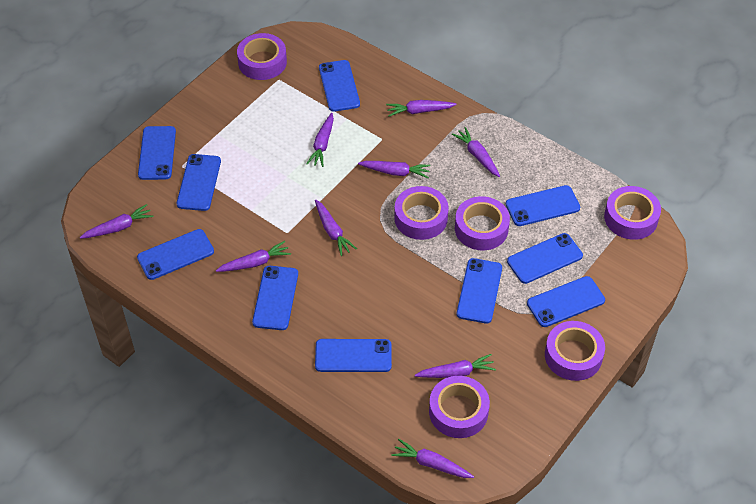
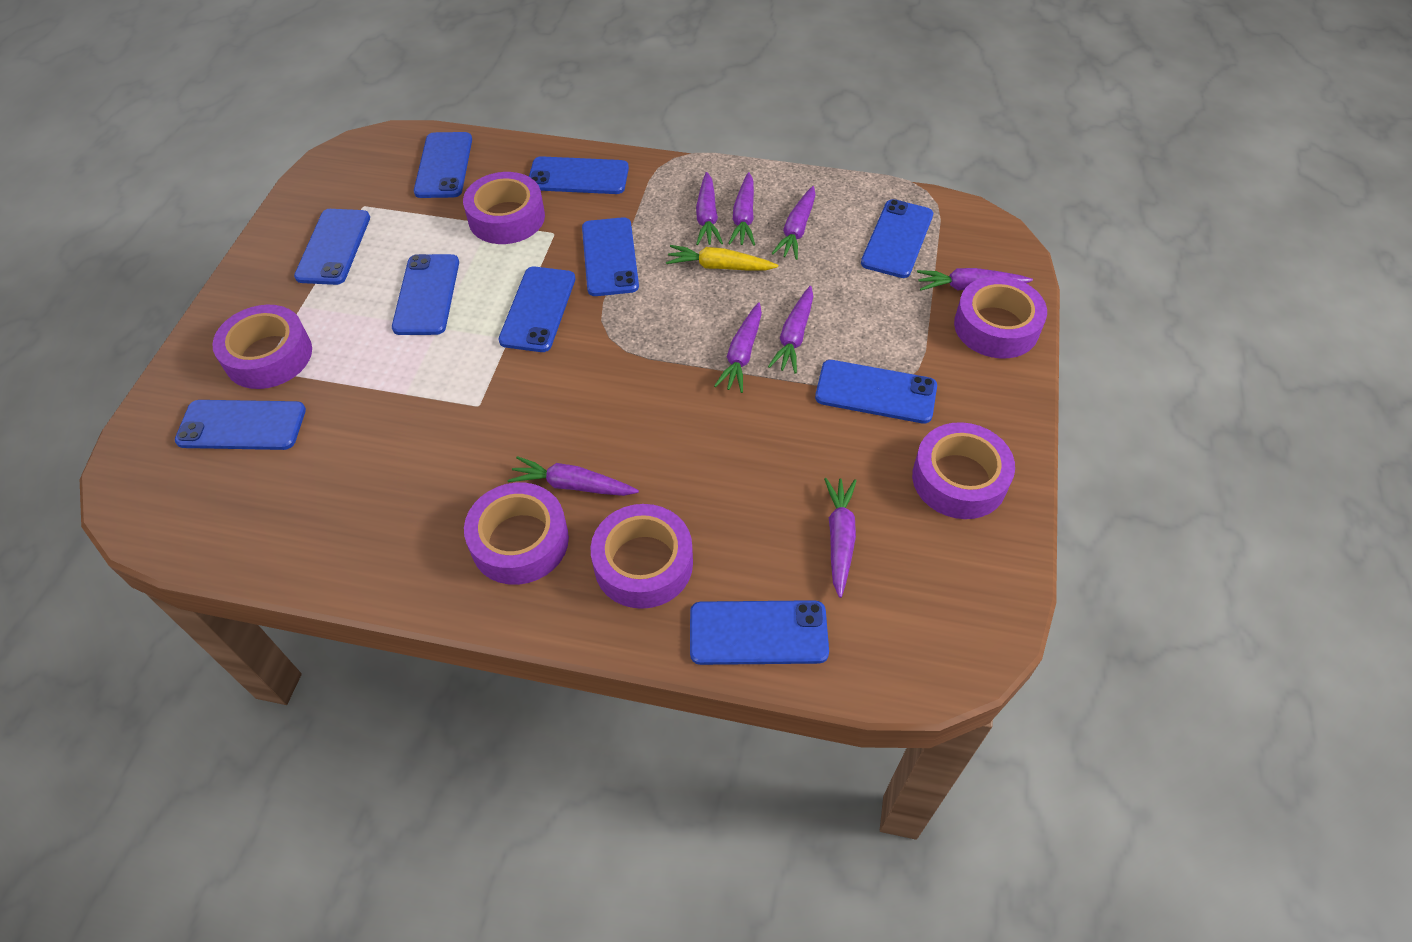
purple carrot: 9 -> 8
yellow carrot: 0 -> 1

